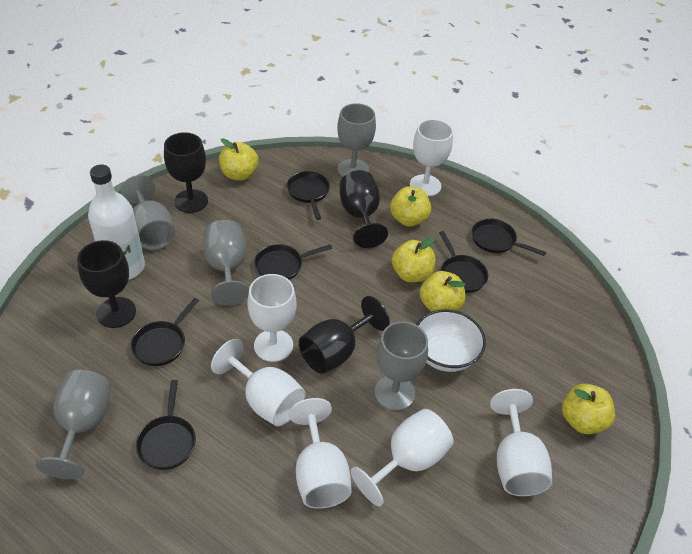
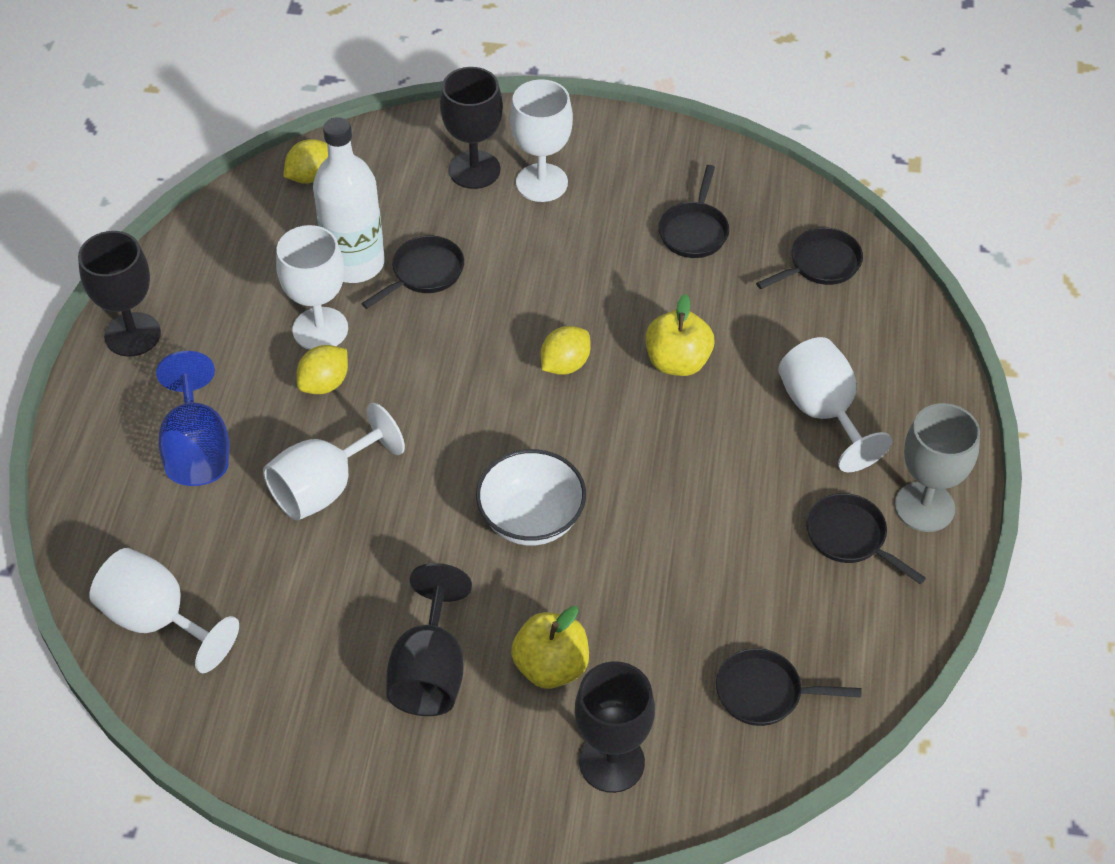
black pan: 6 -> 5
blue goblet: 0 -> 1
grey goblet: 5 -> 1
white goblet: 6 -> 5
yellow apple: 5 -> 2
yellow lemon: 0 -> 3

